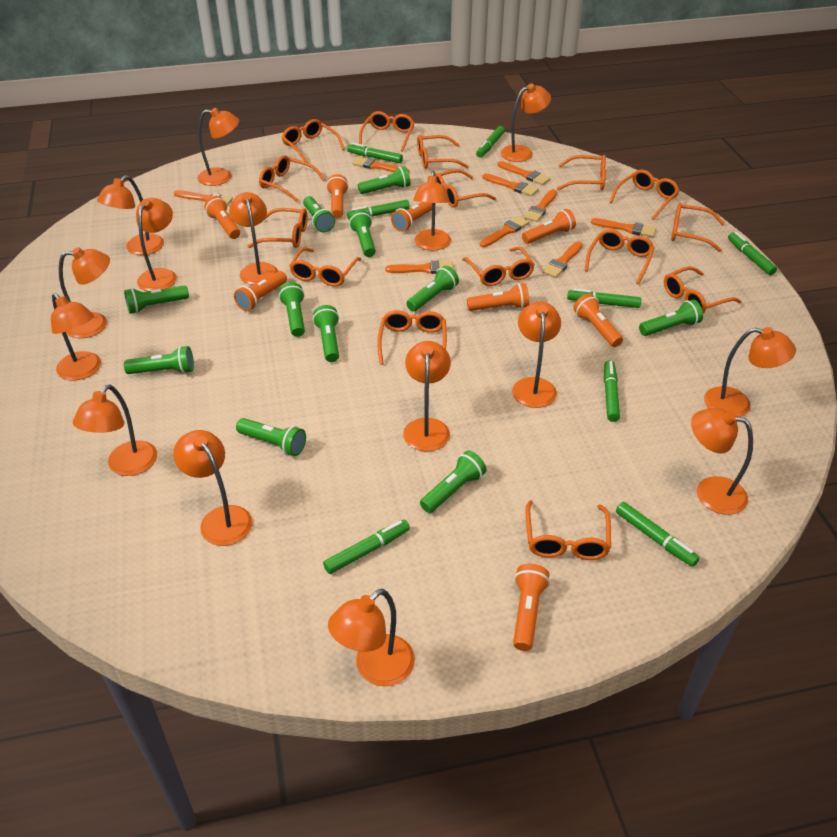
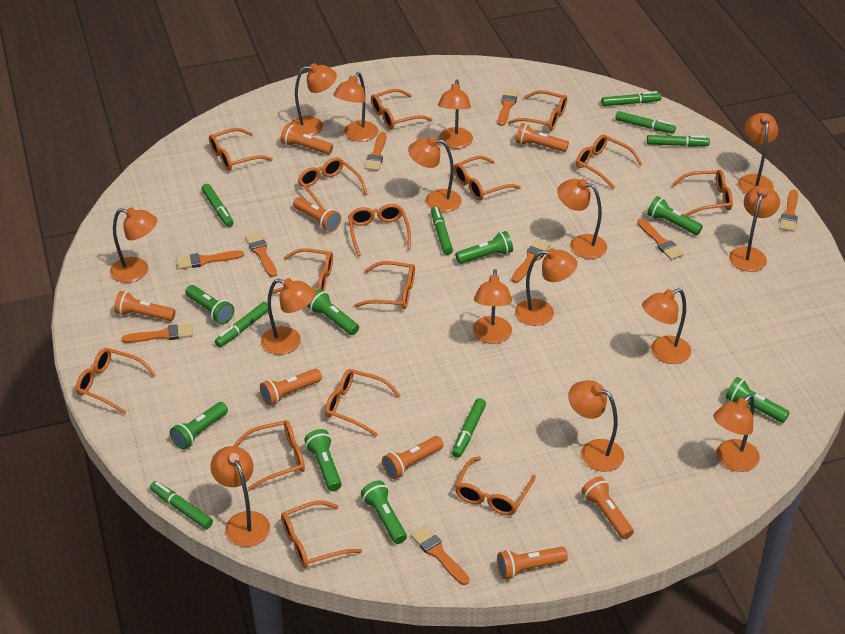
green flashlight: 11 -> 8

